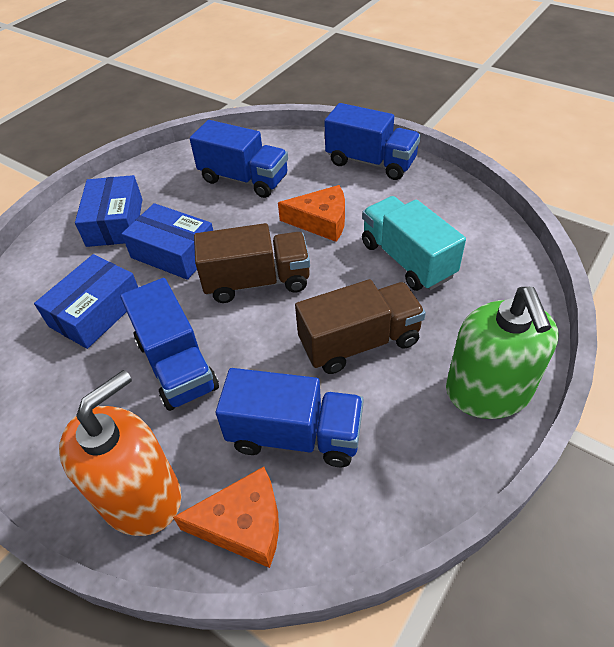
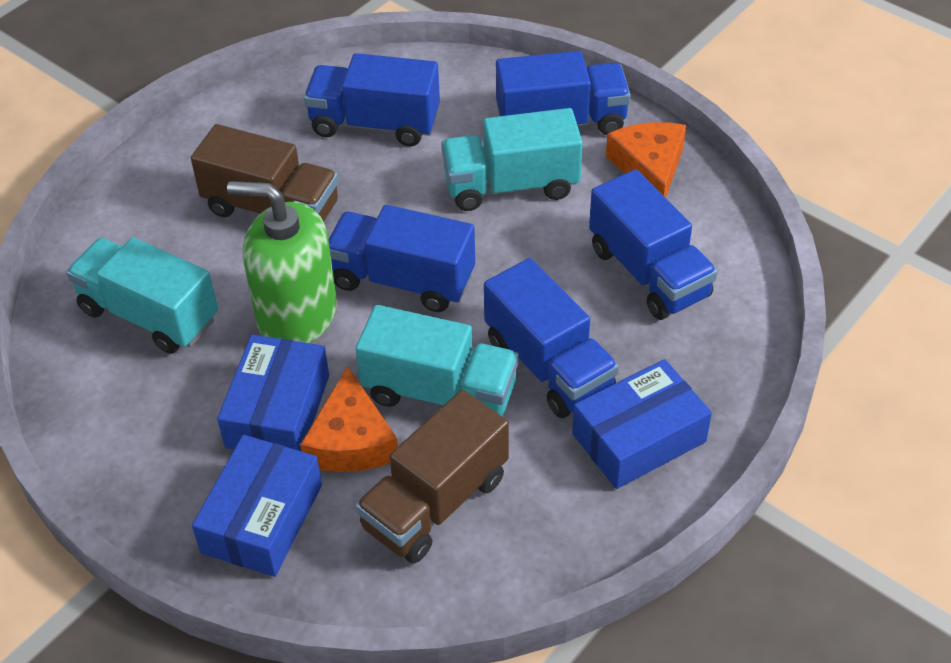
blue truck: 4 -> 5
orange soap dispenser: 1 -> 0
turquoise truck: 1 -> 3

